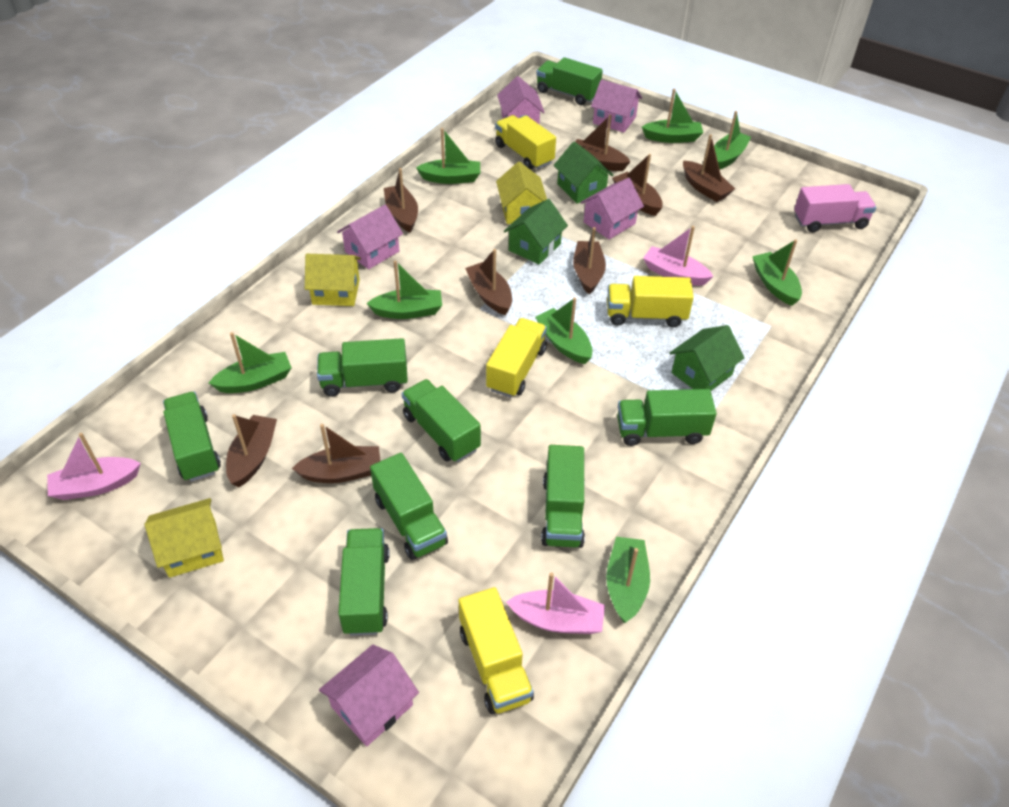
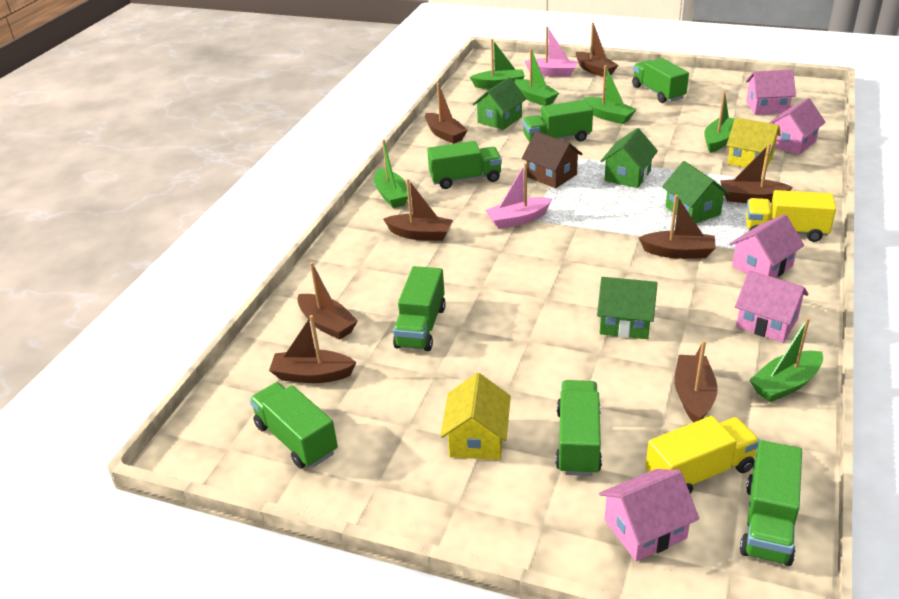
brown house: 0 -> 1
green boat: 8 -> 6
green house: 3 -> 4
green truck: 8 -> 7
pink boat: 3 -> 2
pink truck: 1 -> 0
yellow house: 3 -> 2
yellow truck: 4 -> 2

